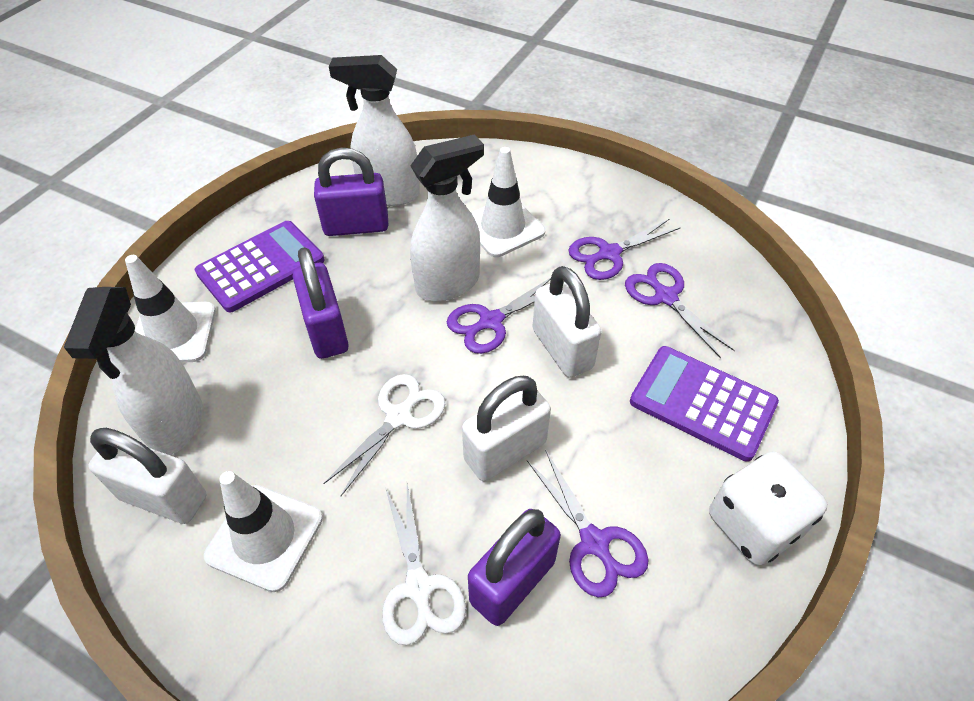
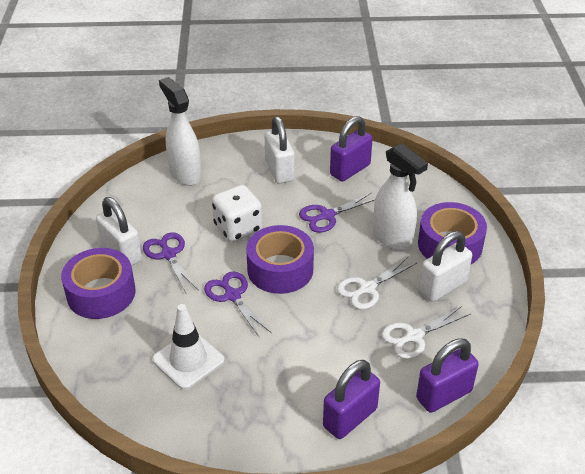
purple calculator: 2 -> 0
purple scissors: 4 -> 3
purple tape: 0 -> 3
white spray bottle: 3 -> 2
white traffic cone: 3 -> 1

